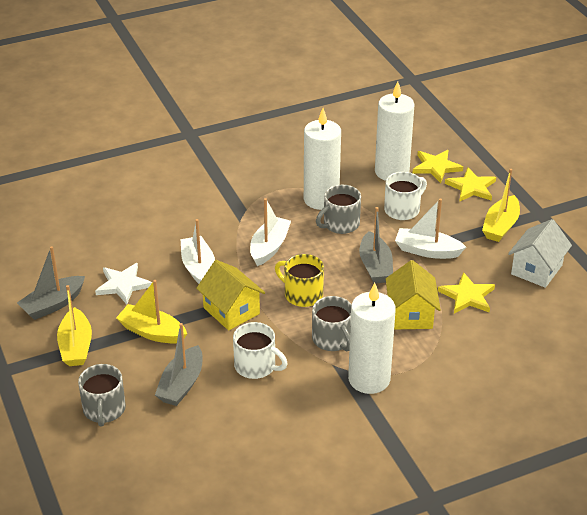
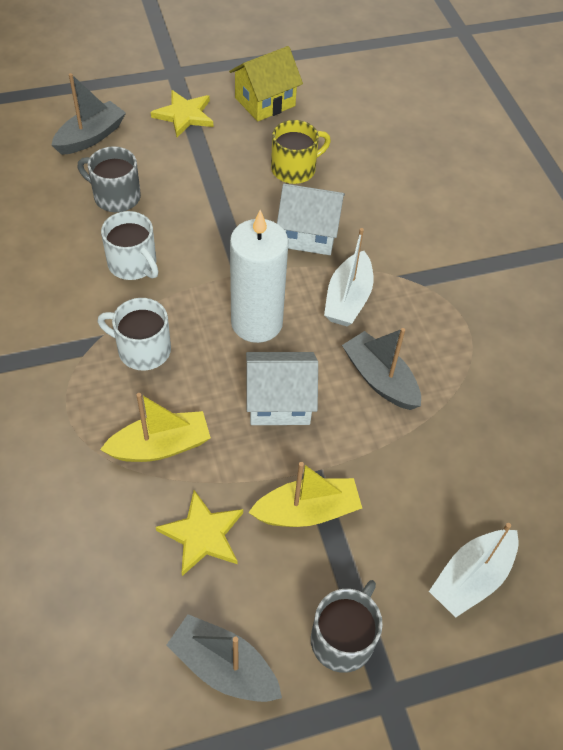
grey mug: 3 -> 2
white boat: 3 -> 2
white candle: 3 -> 1
white house: 1 -> 2
white star: 1 -> 0
yellow boat: 3 -> 2
yellow house: 2 -> 1
yellow star: 3 -> 2

